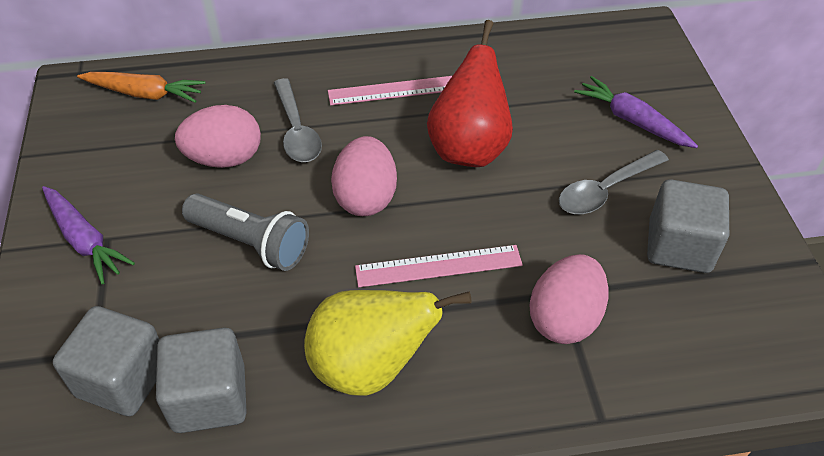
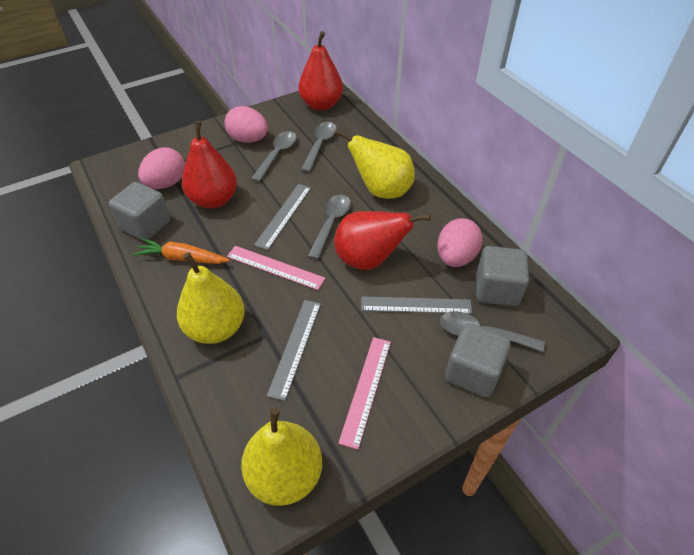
grey flashlight: 1 -> 0
grey ruler: 0 -> 3
grey spoon: 2 -> 4
purple carrot: 2 -> 0
red pear: 1 -> 3
yellow pear: 1 -> 3

